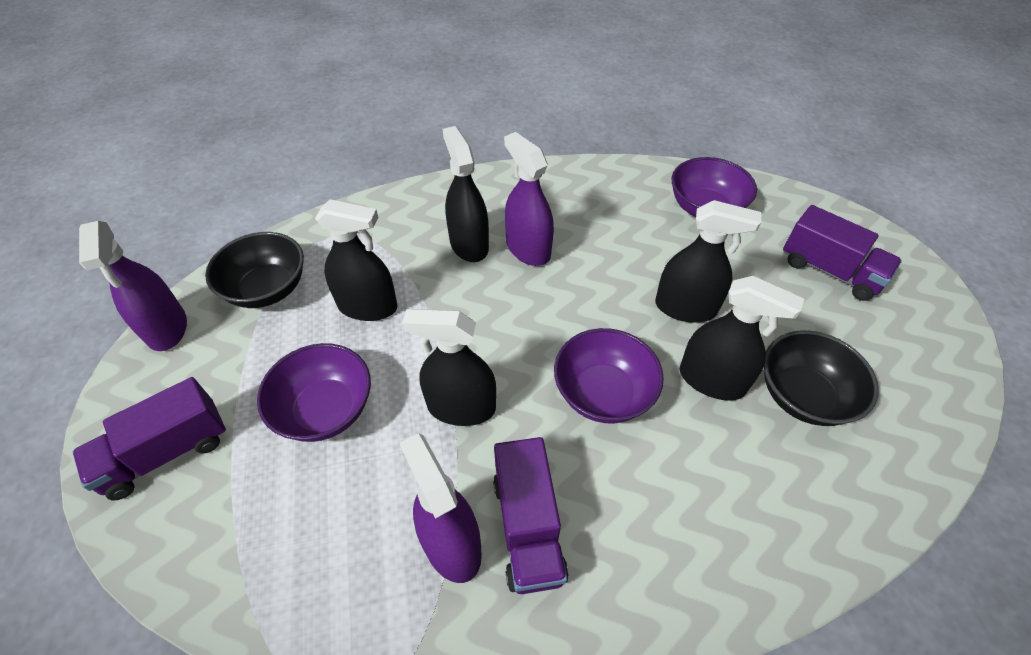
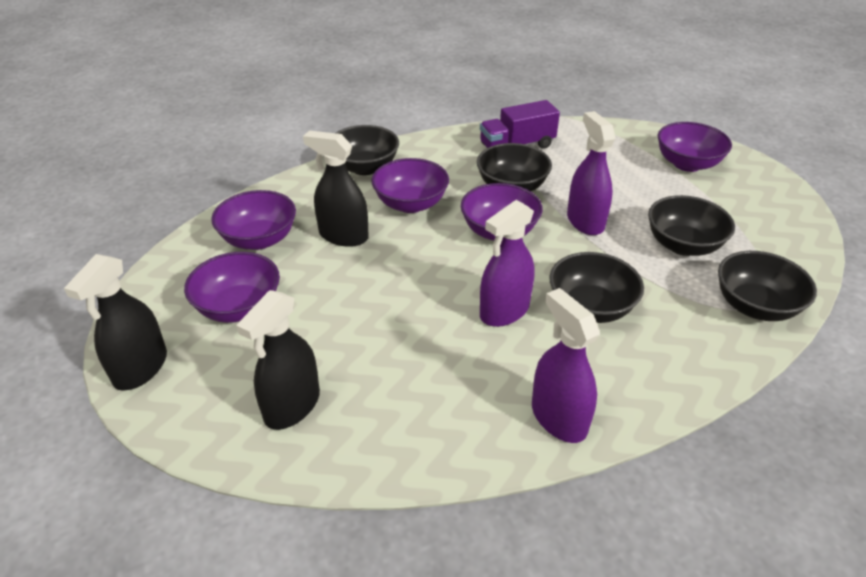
black bowl: 2 -> 5
black spray bottle: 5 -> 3
purple bowl: 3 -> 5
purple truck: 3 -> 1

